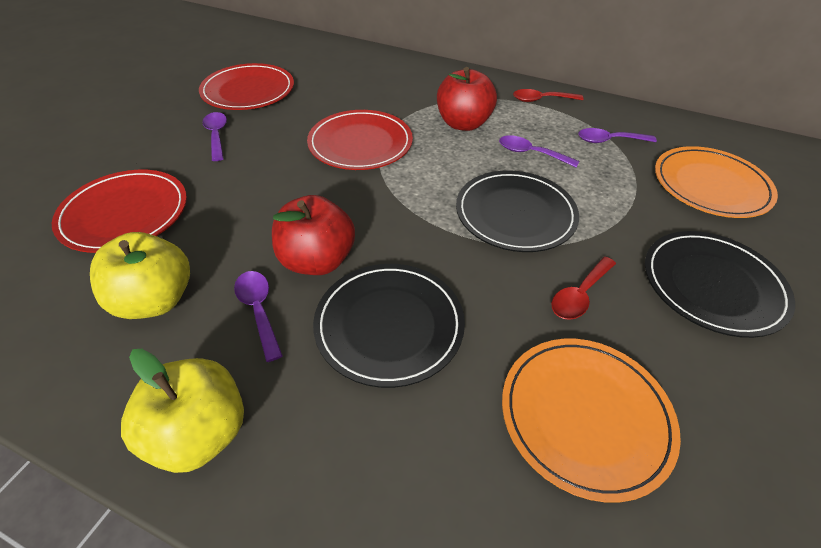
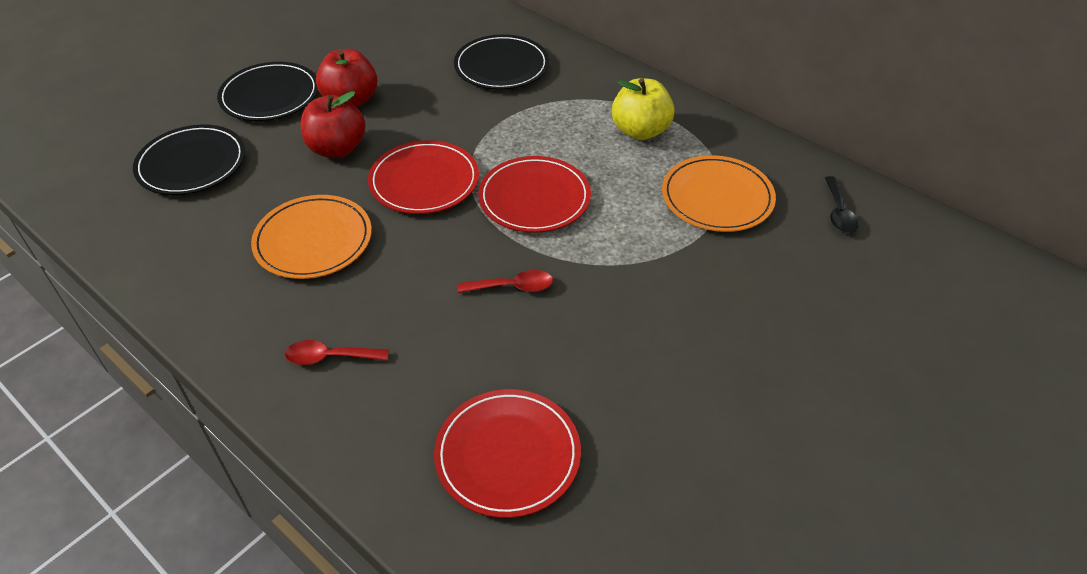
black spoon: 0 -> 1
purple spoon: 4 -> 0
yellow apple: 2 -> 1

